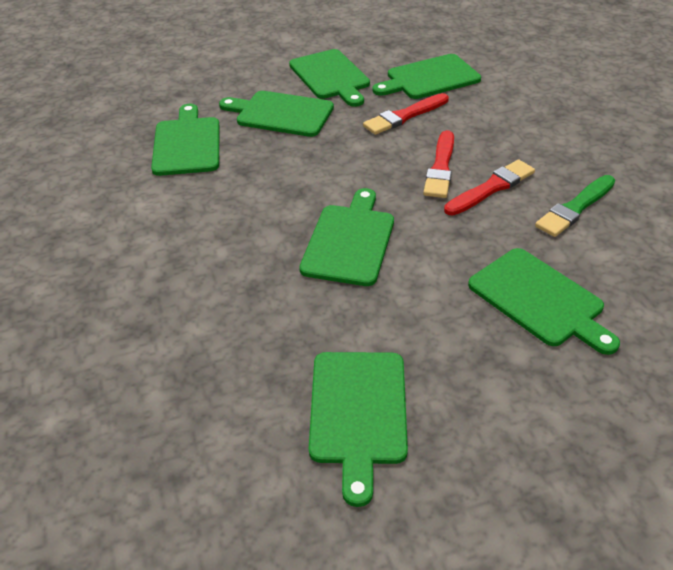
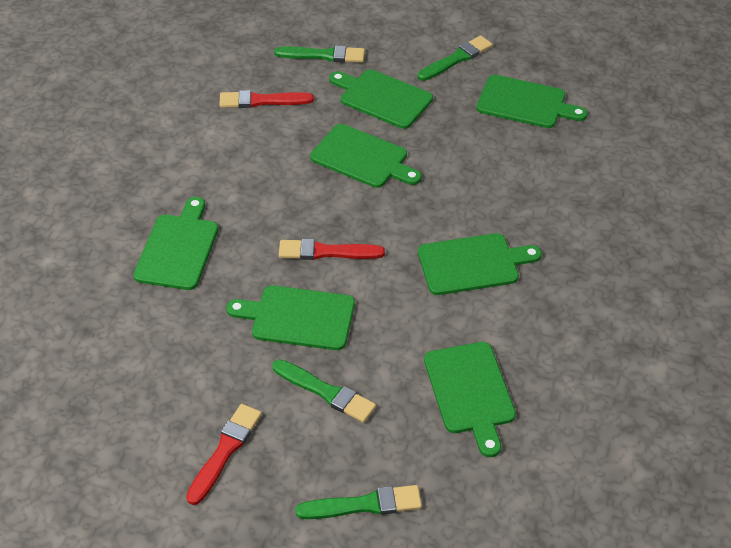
green brush: 1 -> 4

